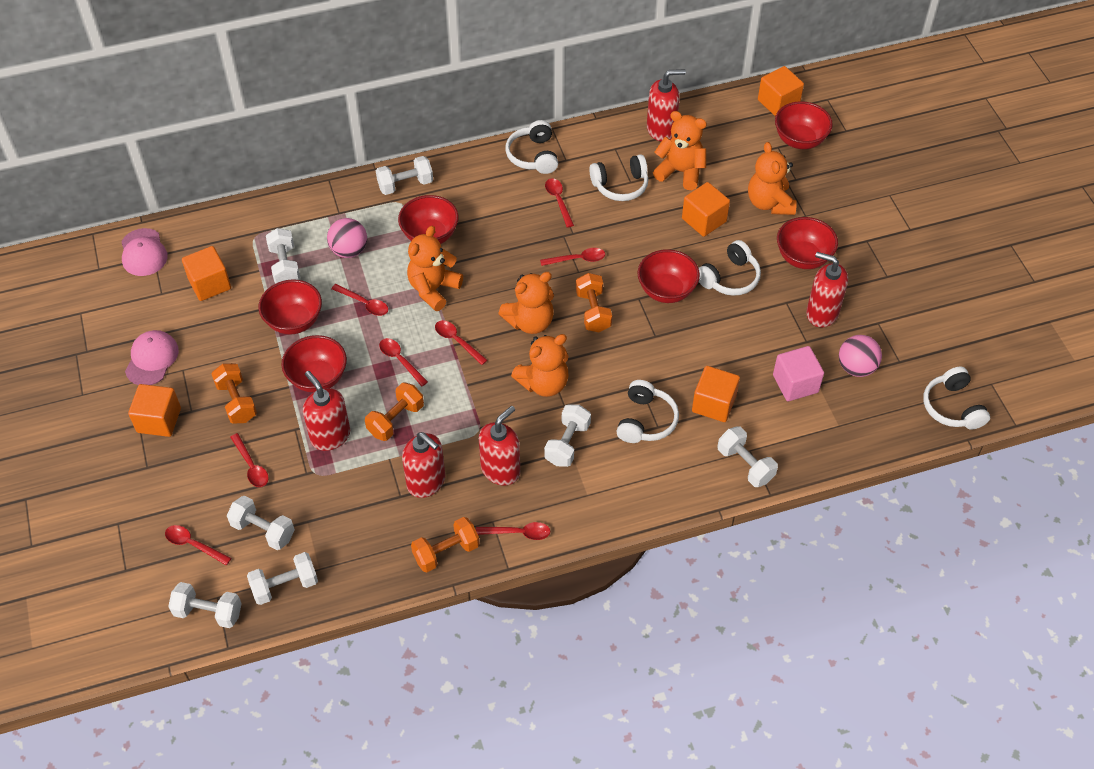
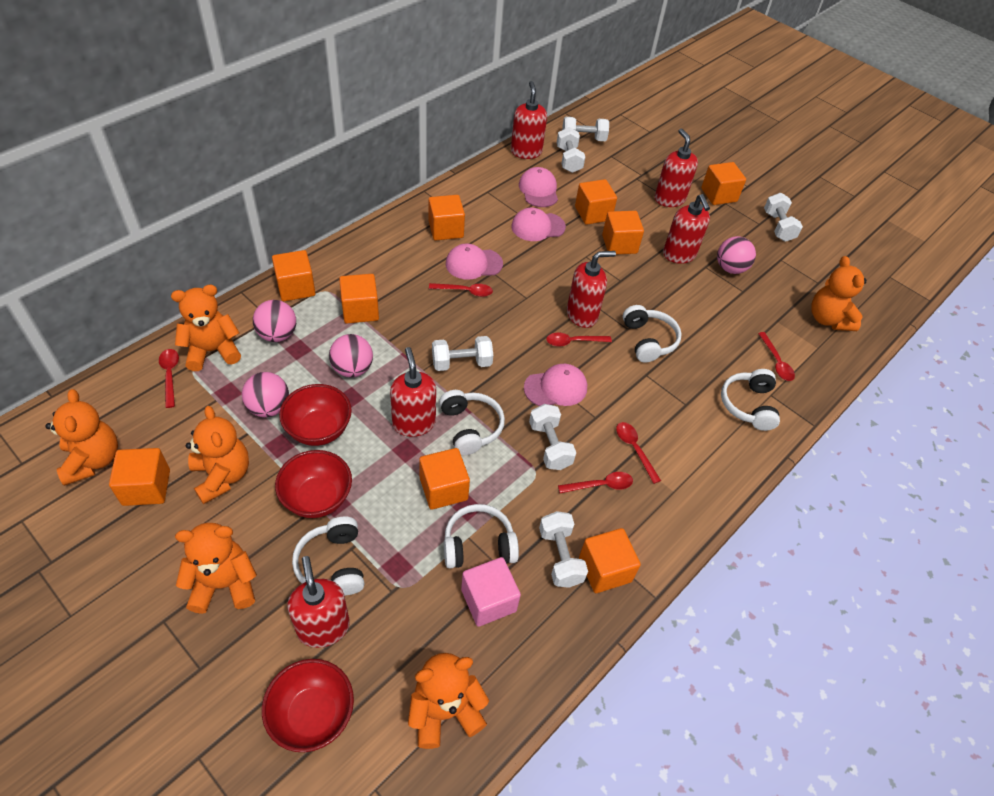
orange cube: 5 -> 9
orange dumbbell: 4 -> 0
orange teddy bear: 5 -> 6
pink ball: 2 -> 4
pink cap: 2 -> 4
red bowl: 6 -> 3
red soap dispenser: 5 -> 6
red spoon: 8 -> 6
white dumbbell: 7 -> 6

